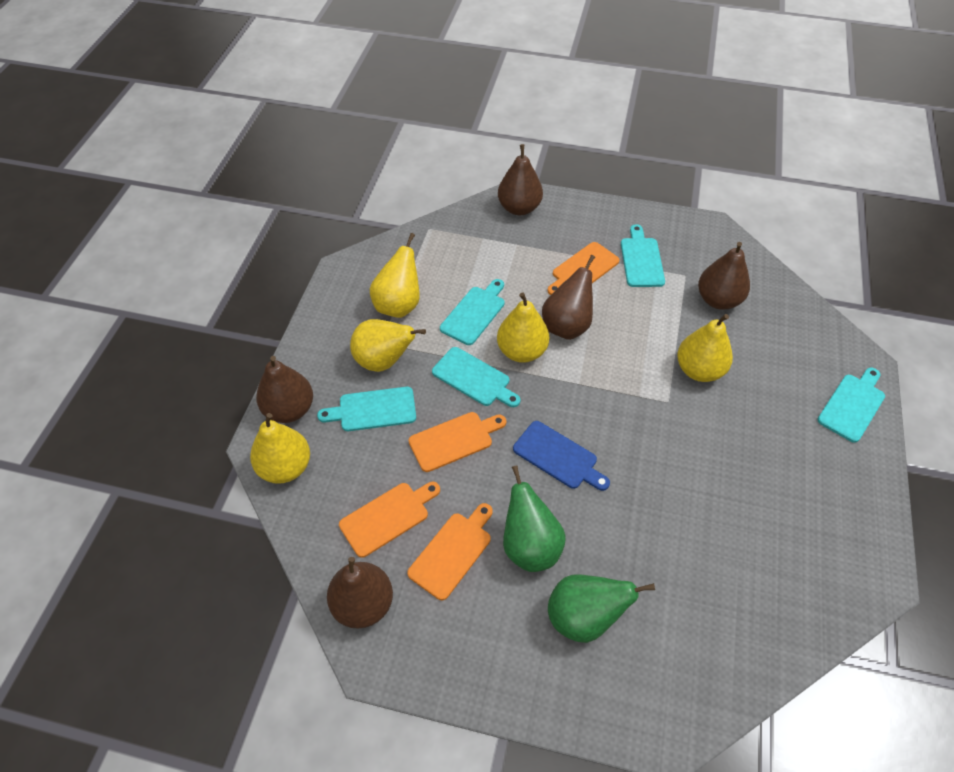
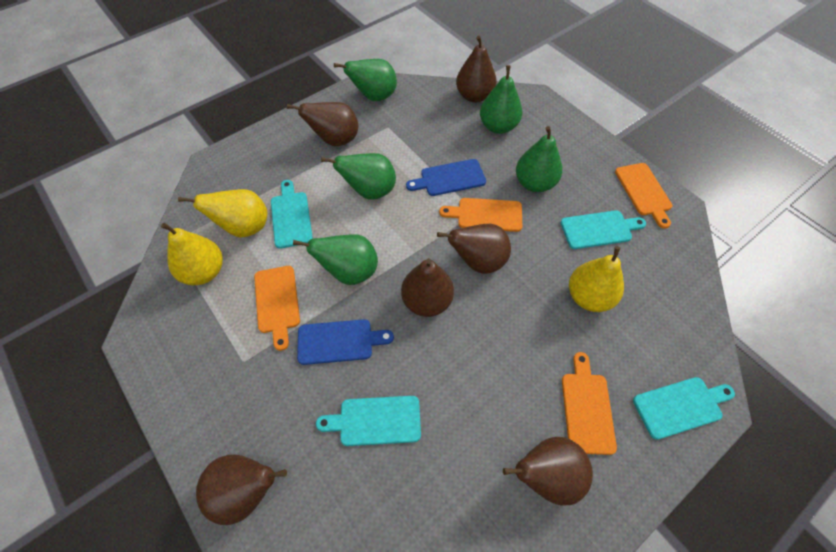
blue cutting board: 1 -> 2
brown pear: 5 -> 6
green pear: 2 -> 5
turquoise cutting board: 5 -> 4
yellow pear: 5 -> 3

